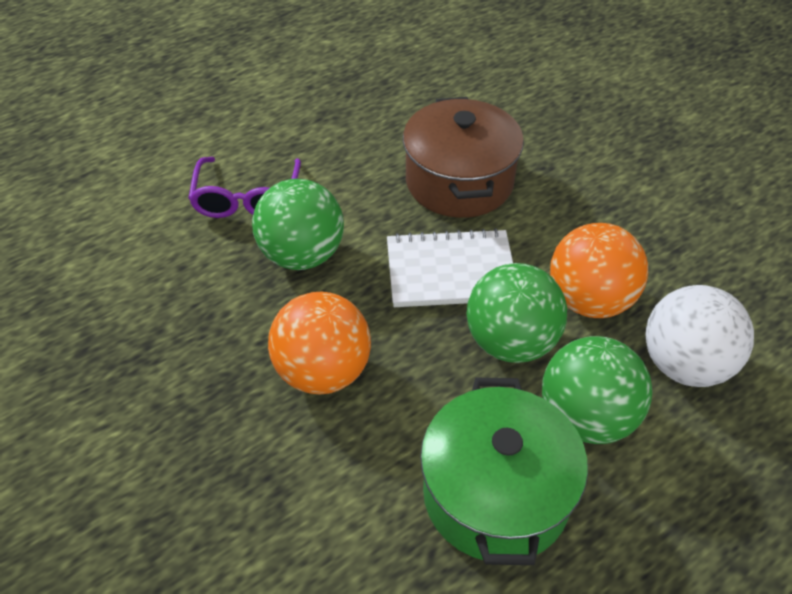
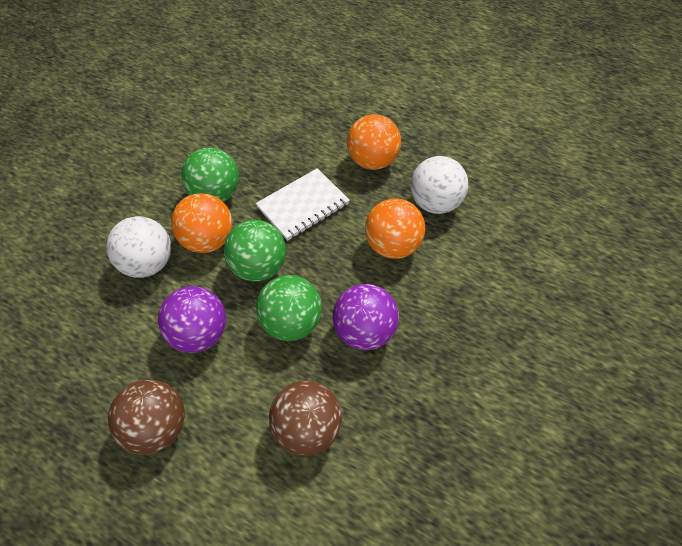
brown ball: 0 -> 2
brown pot: 1 -> 0
green pot: 1 -> 0
orange ball: 2 -> 3
purple ball: 0 -> 2
purple glasses: 1 -> 0
white ball: 1 -> 2

